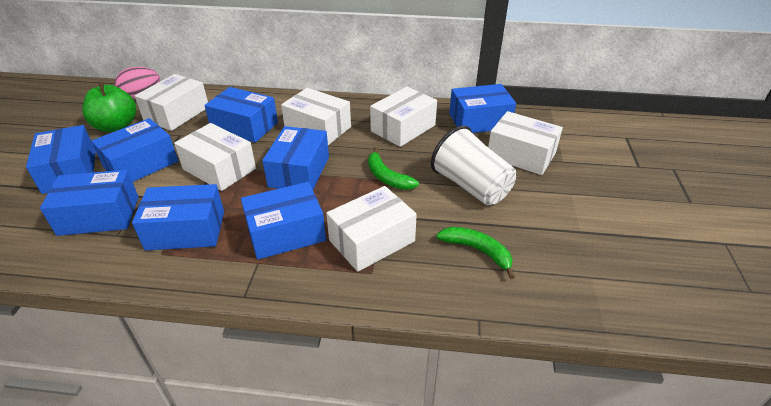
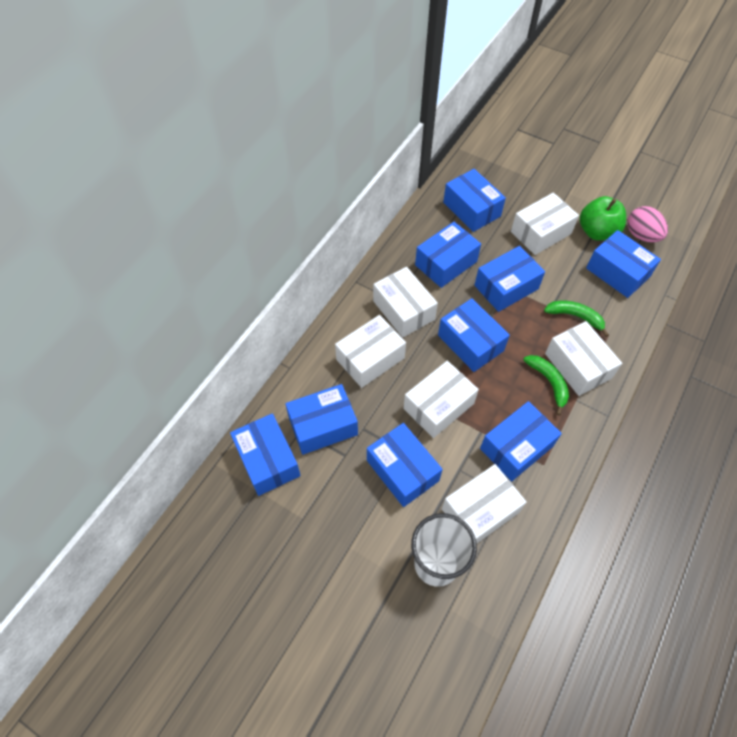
blue box: 8 -> 9

